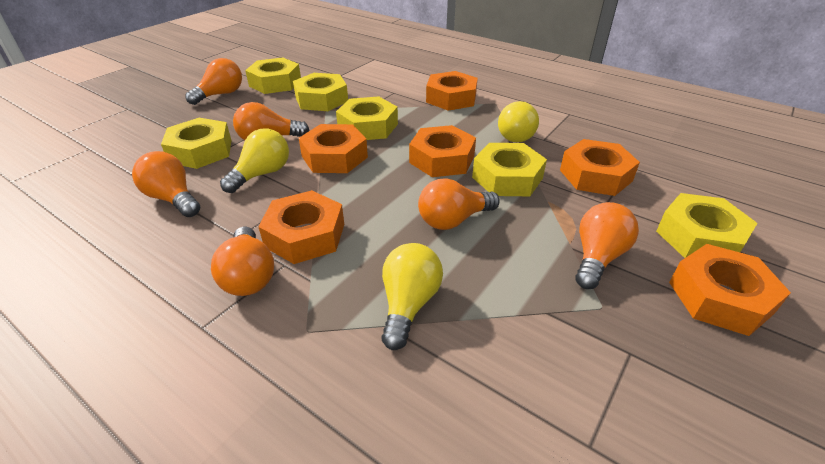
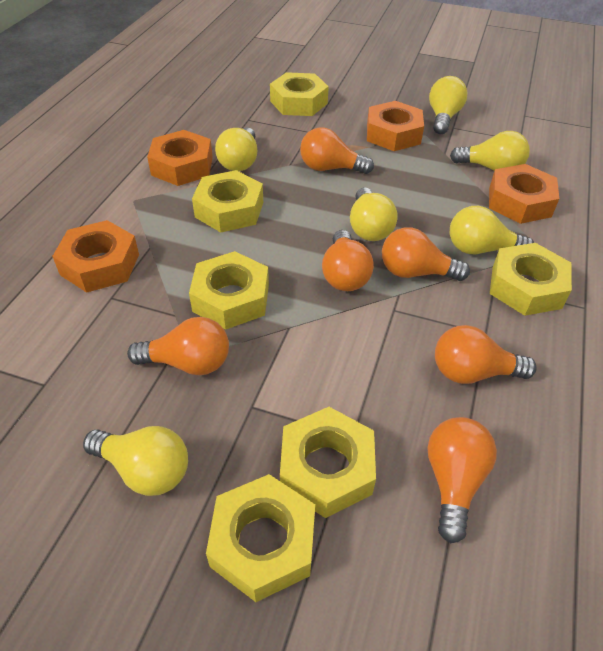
orange nut: 6 -> 4
yellow light bulb: 3 -> 6

